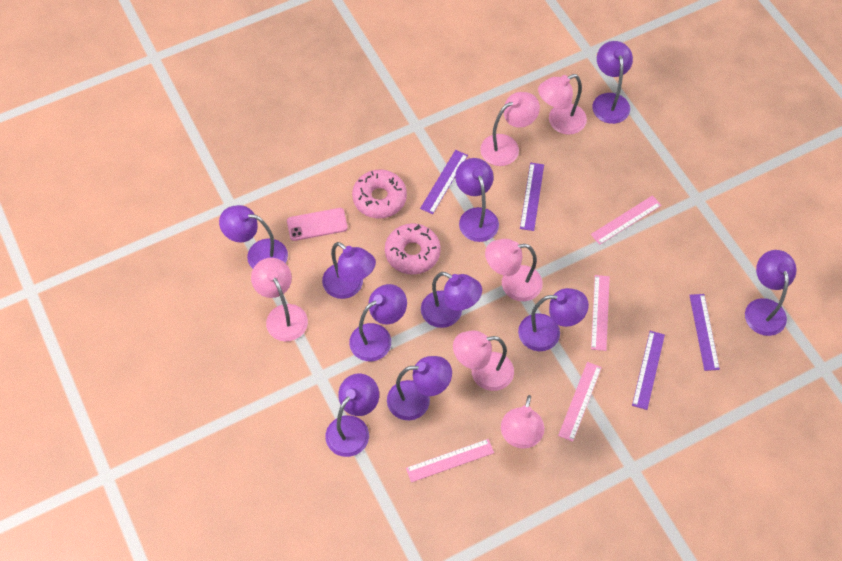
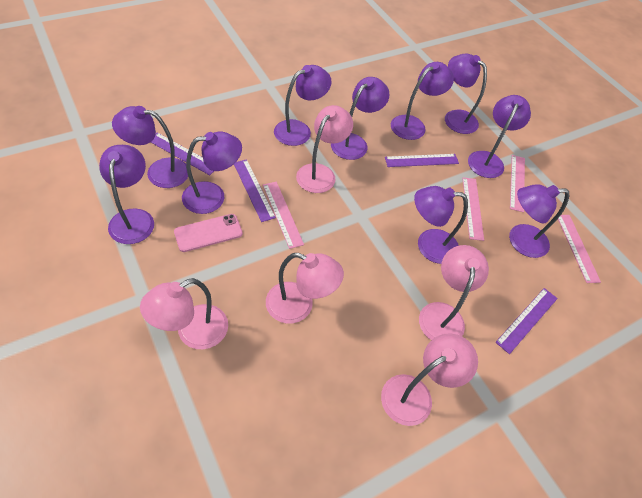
pink donut: 2 -> 0
pink lamp: 6 -> 5

